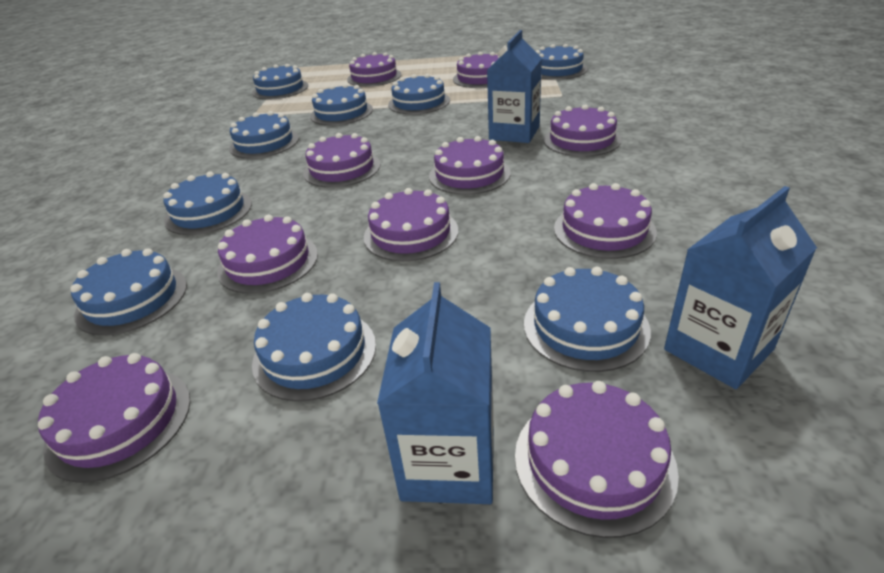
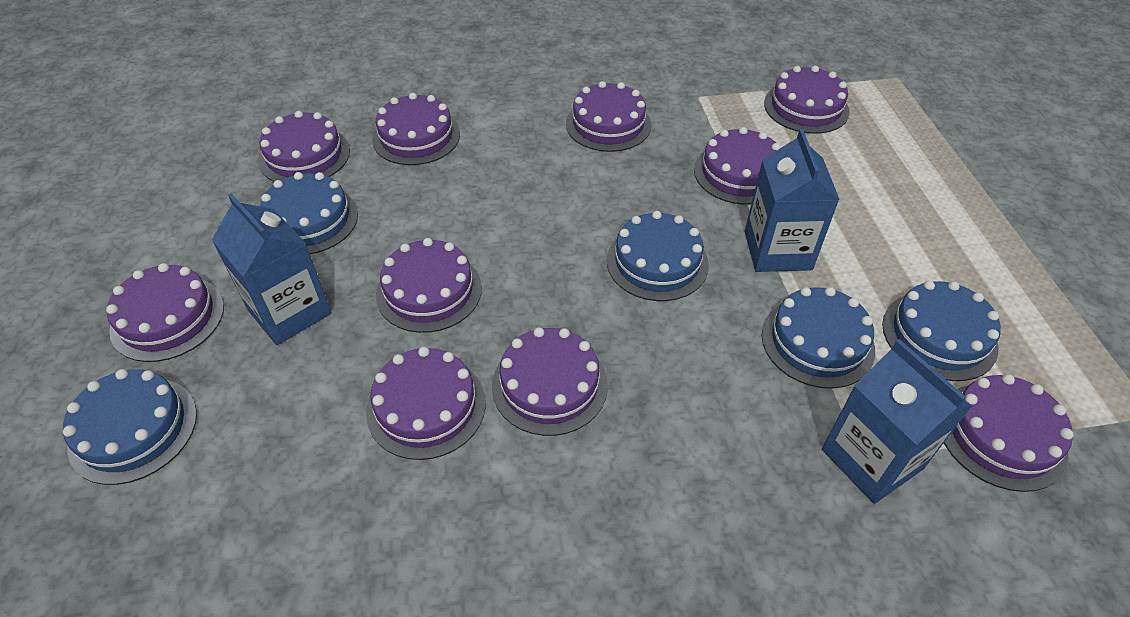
blue cake: 9 -> 5

